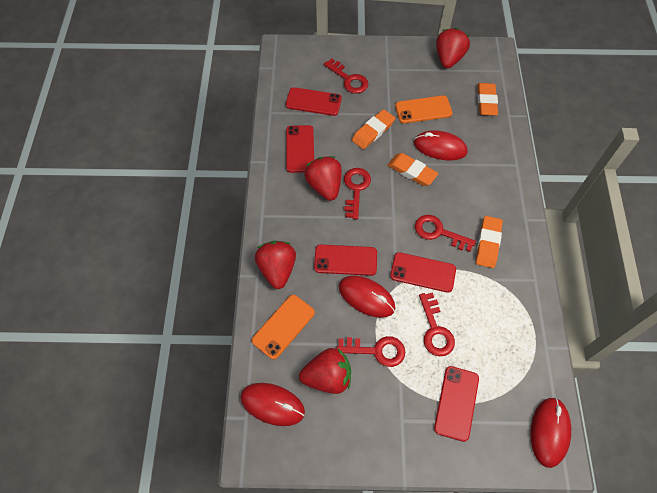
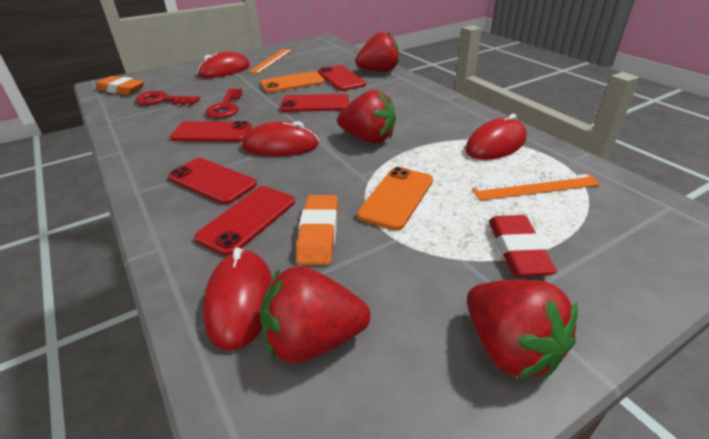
orange eraser: 4 -> 2
orange ruler: 0 -> 2
red eraser: 0 -> 1
red key: 5 -> 2

